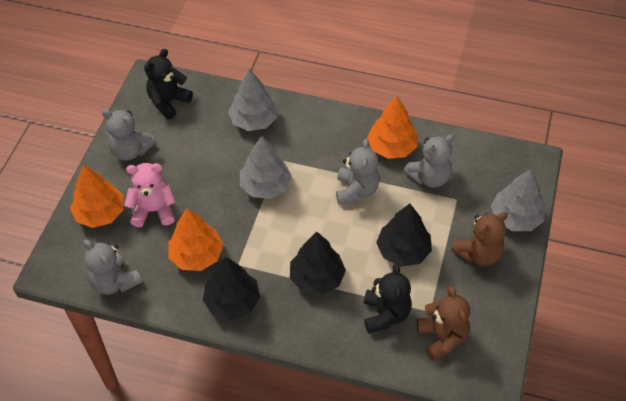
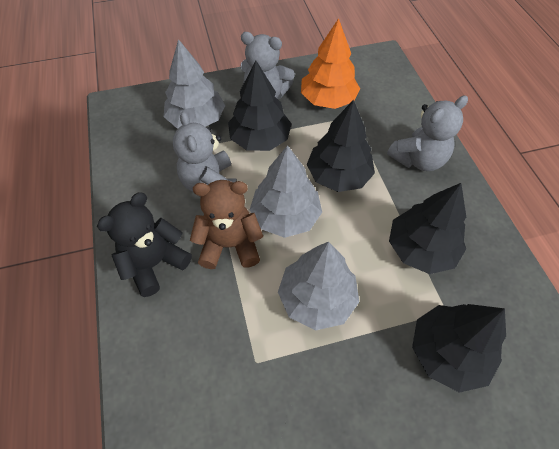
black teddy bear: 2 -> 1
black tree: 3 -> 4
brown teddy bear: 2 -> 1
grey teddy bear: 4 -> 3
orange tree: 3 -> 1
pink teddy bear: 1 -> 0

